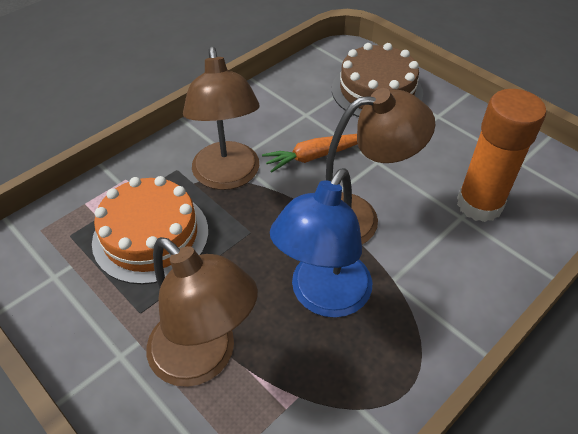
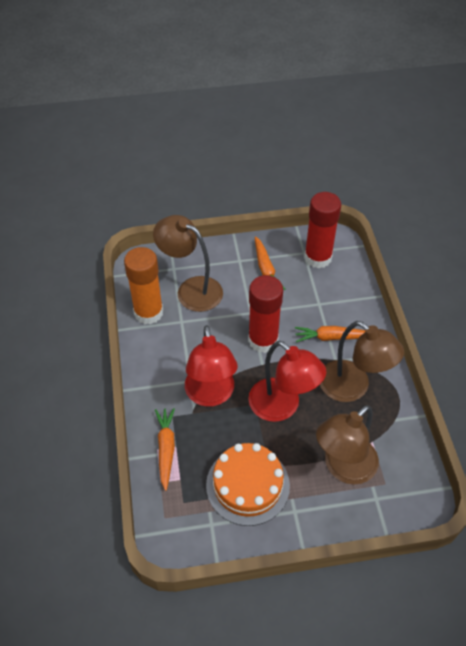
blue lamp: 1 -> 0
brown cake: 1 -> 0
orange carrot: 1 -> 3
red glue stick: 0 -> 2
red lamp: 0 -> 2

